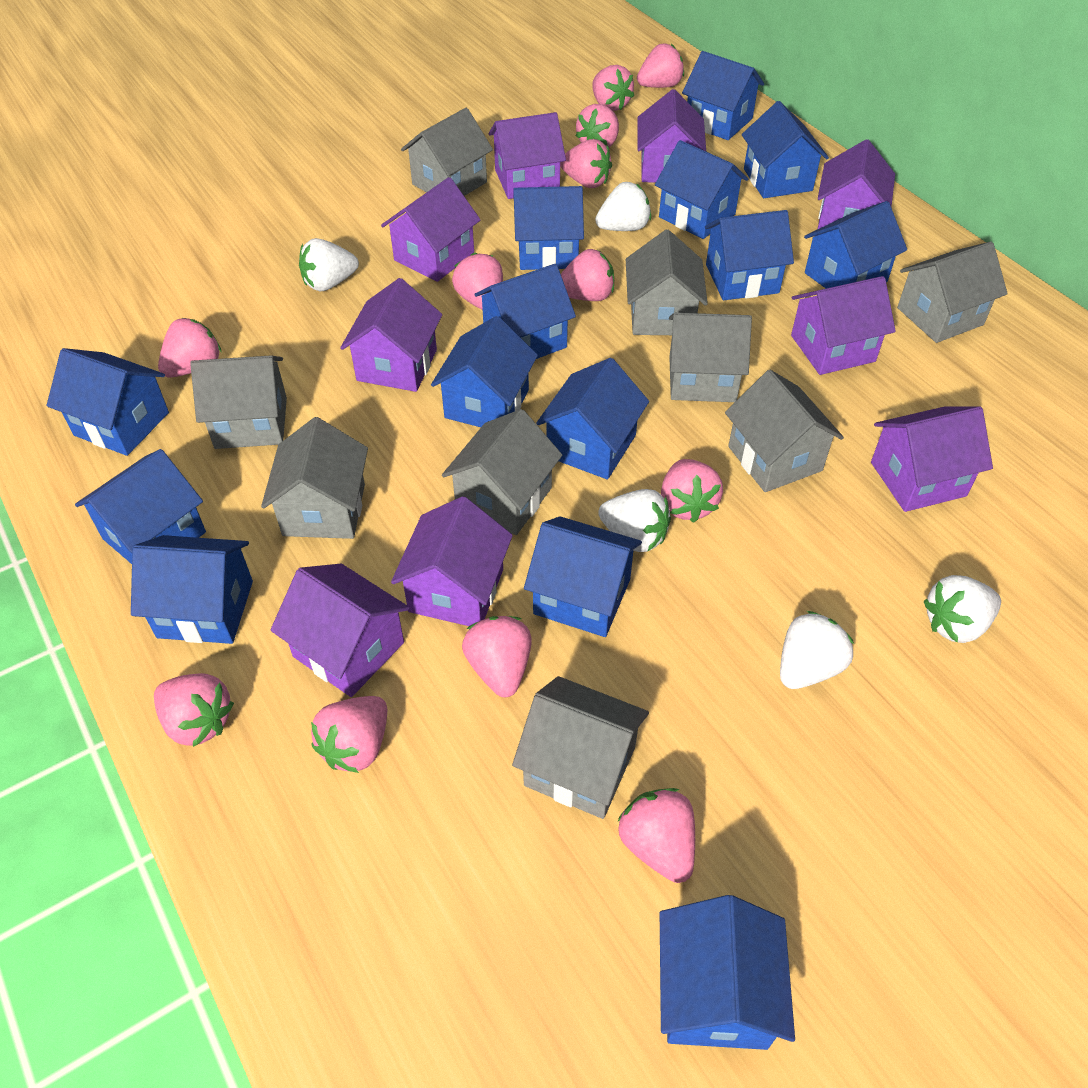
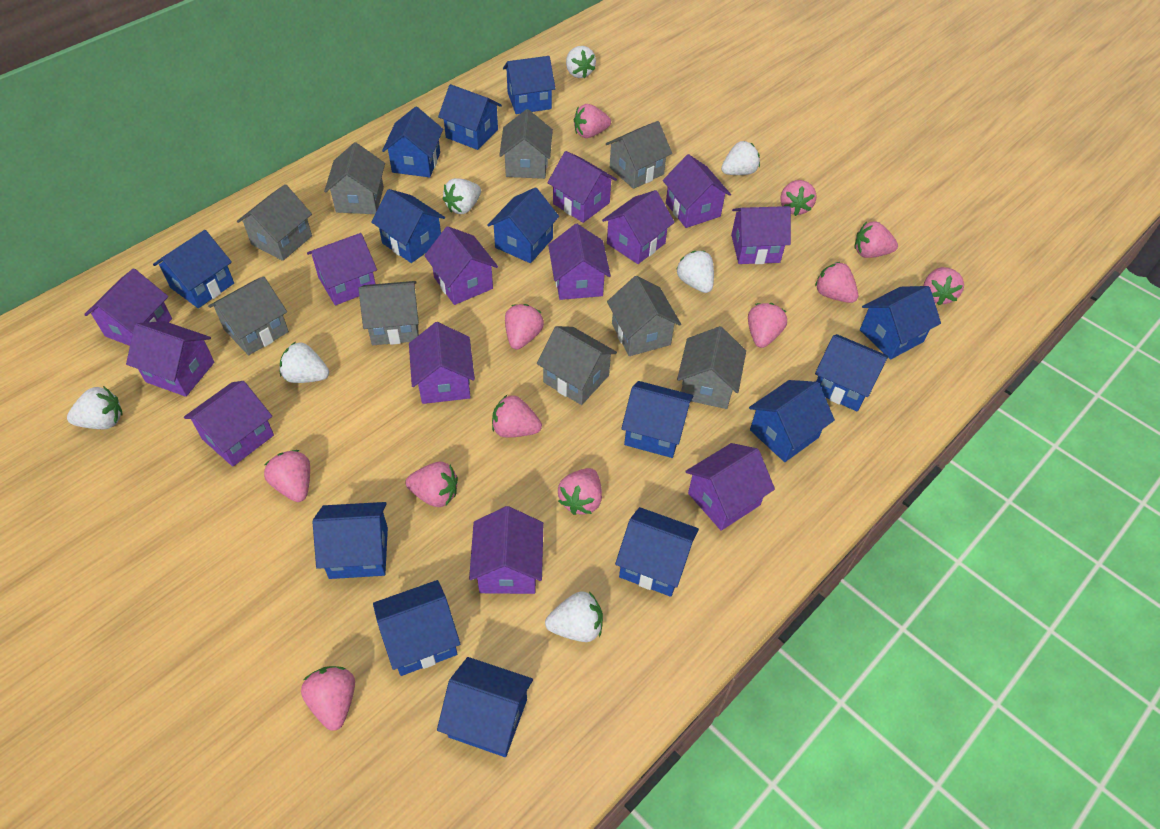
purple house: 9 -> 13
white strawberry: 5 -> 7

